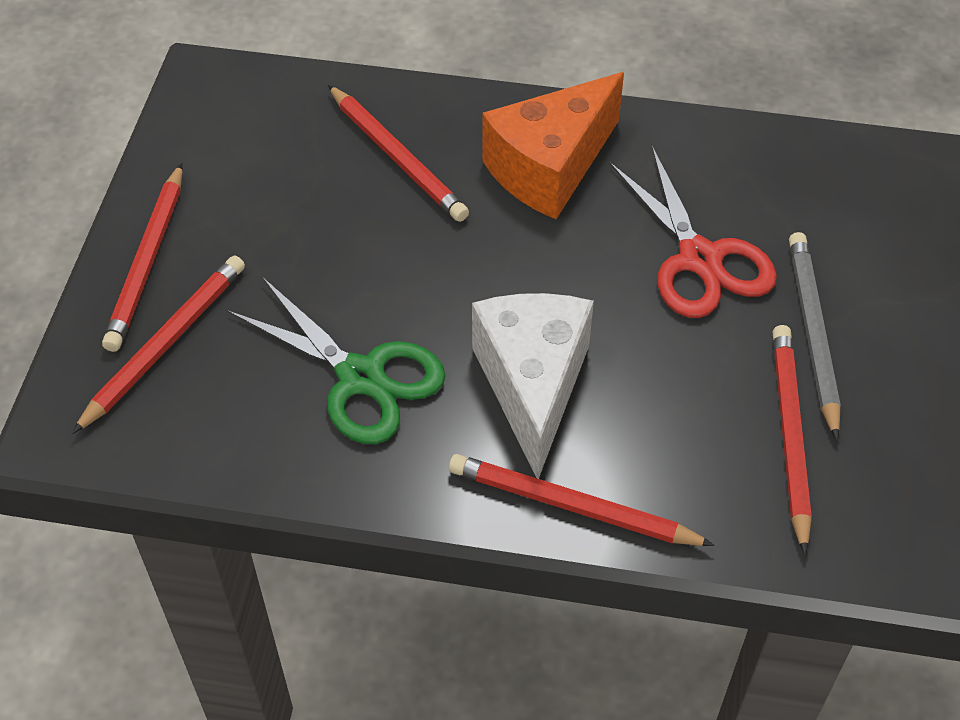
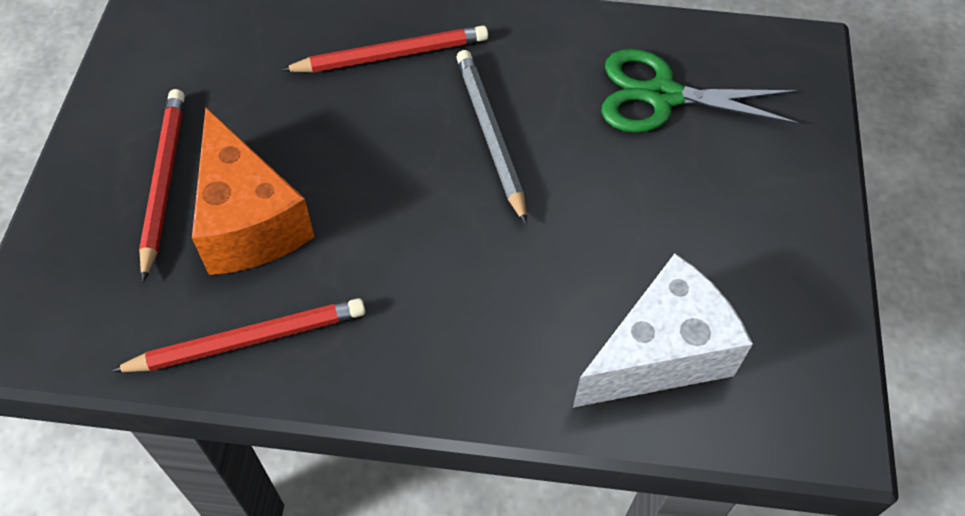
red pencil: 5 -> 3
red scissors: 1 -> 0

